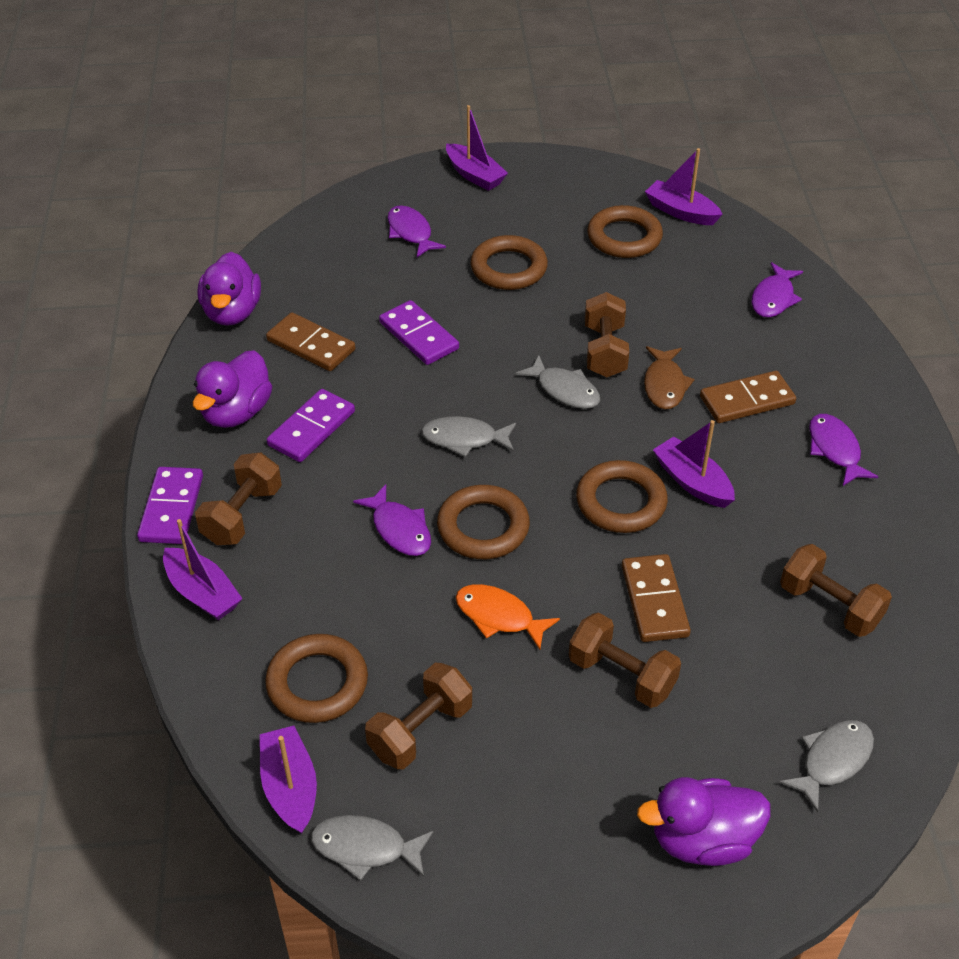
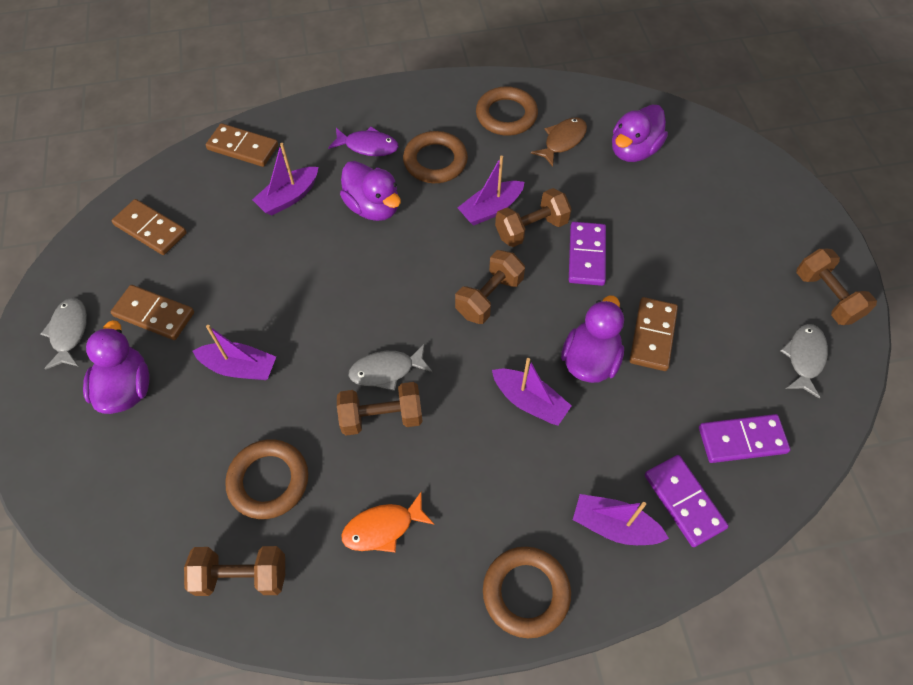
brown domino: 3 -> 4
brown ring: 5 -> 4
grey fish: 4 -> 3
purple duck: 3 -> 4
purple fish: 4 -> 1

